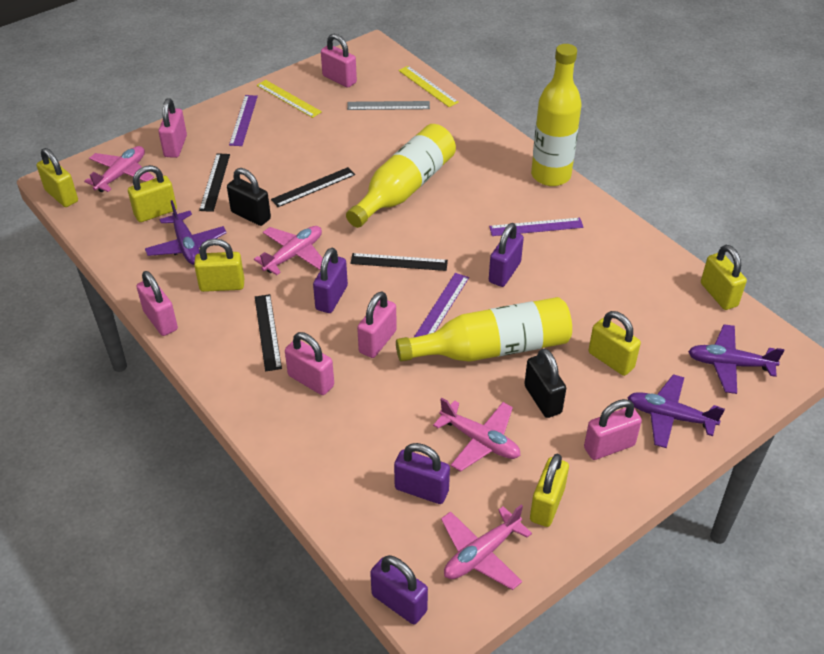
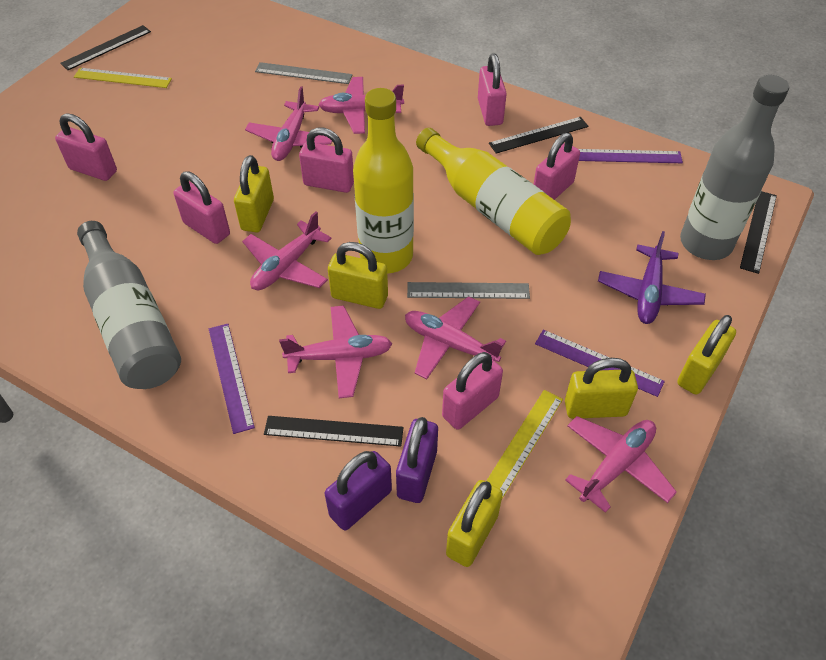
black padlock: 2 -> 0
grey bottle: 0 -> 2
grey ruler: 1 -> 2
pink plane: 4 -> 6
purple padlock: 4 -> 2
purple plane: 3 -> 1
yellow bottle: 3 -> 2
yellow padlock: 6 -> 5

